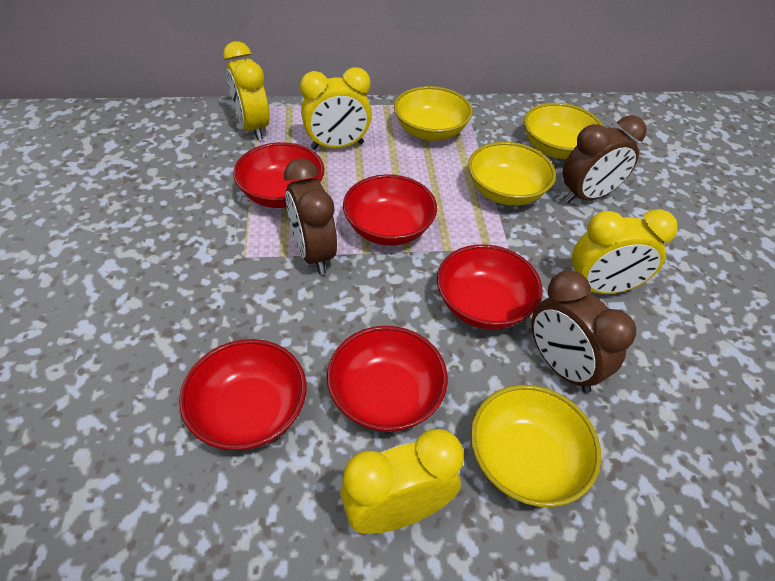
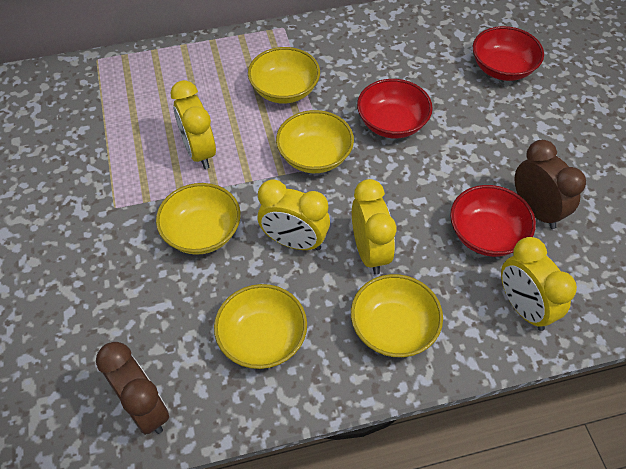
brown clock: 3 -> 2
red bowl: 5 -> 3
yellow bowl: 4 -> 5

